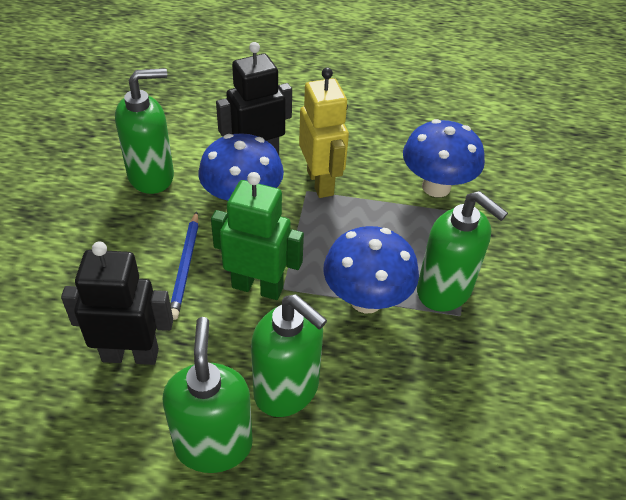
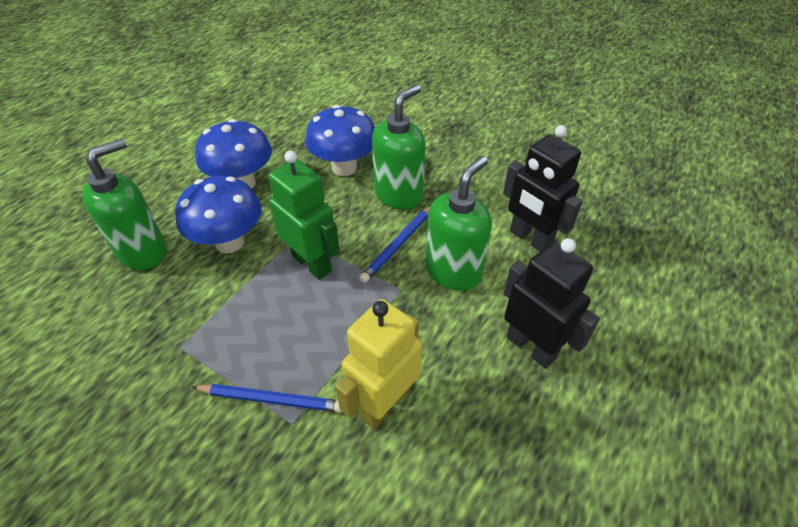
blue pencil: 1 -> 2
green soap dispenser: 4 -> 3

